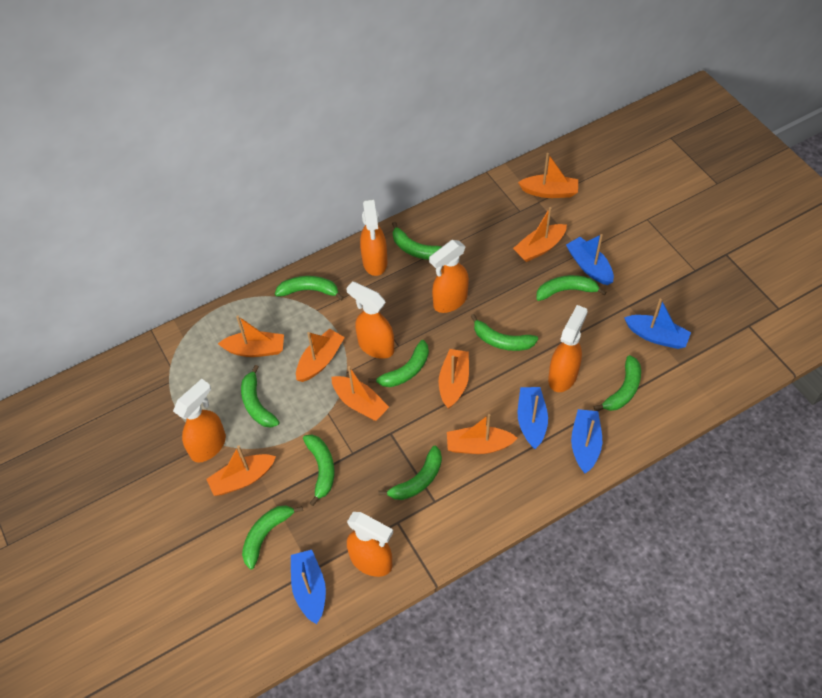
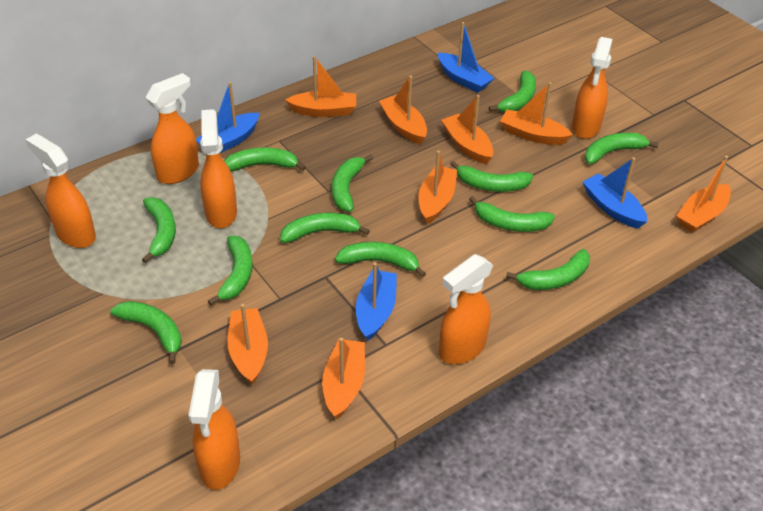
blue boat: 5 -> 4
green banana: 10 -> 12

